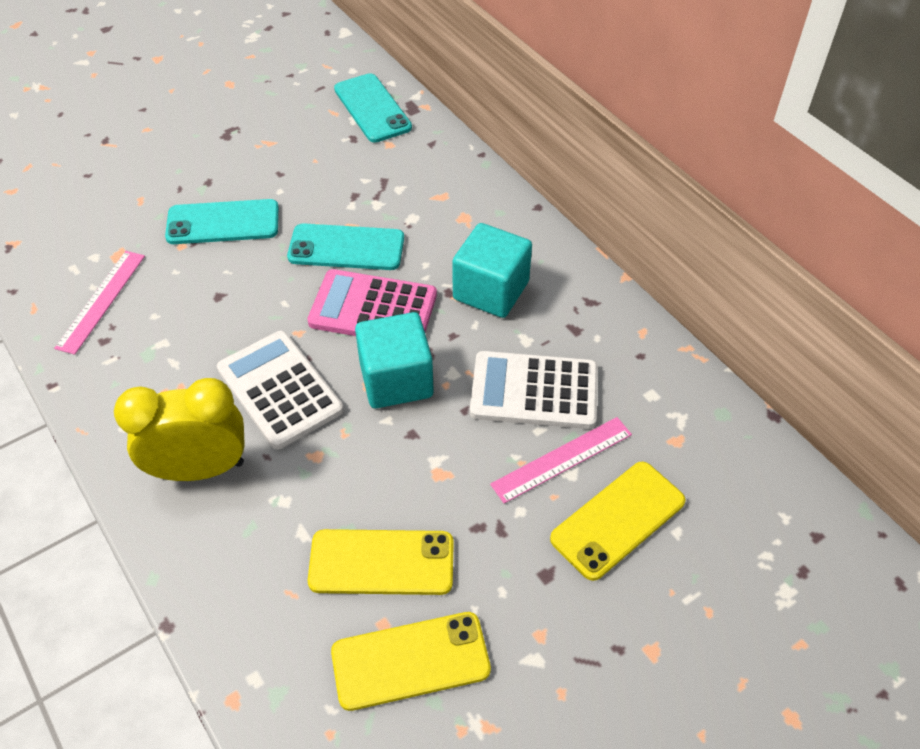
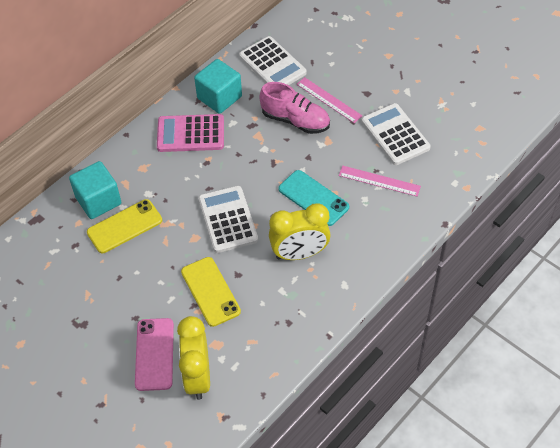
pink phone: 0 -> 1
pink shoe: 0 -> 1
turquoise phone: 3 -> 1
white calculator: 2 -> 3
yellow clock: 1 -> 2
yellow phone: 3 -> 2

